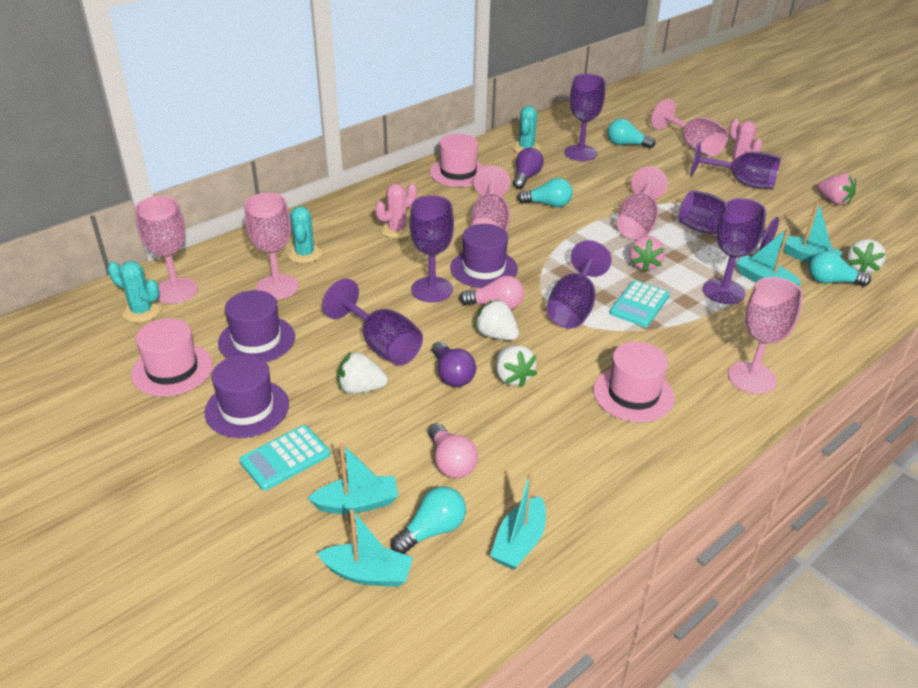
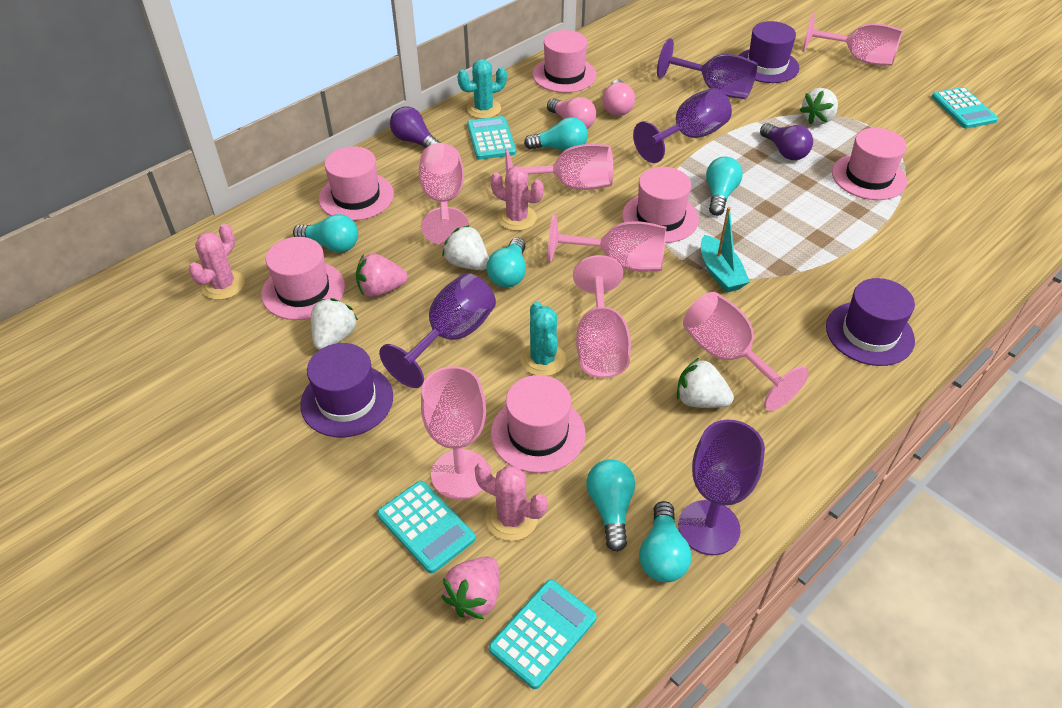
pink cactus: 2 -> 3
pink goblet: 6 -> 7
pink hat: 3 -> 6
purple goblet: 7 -> 4
turquoise boat: 5 -> 1
turquoise cactus: 3 -> 2
turquoise calculator: 2 -> 4
turquoise light bulb: 4 -> 6

